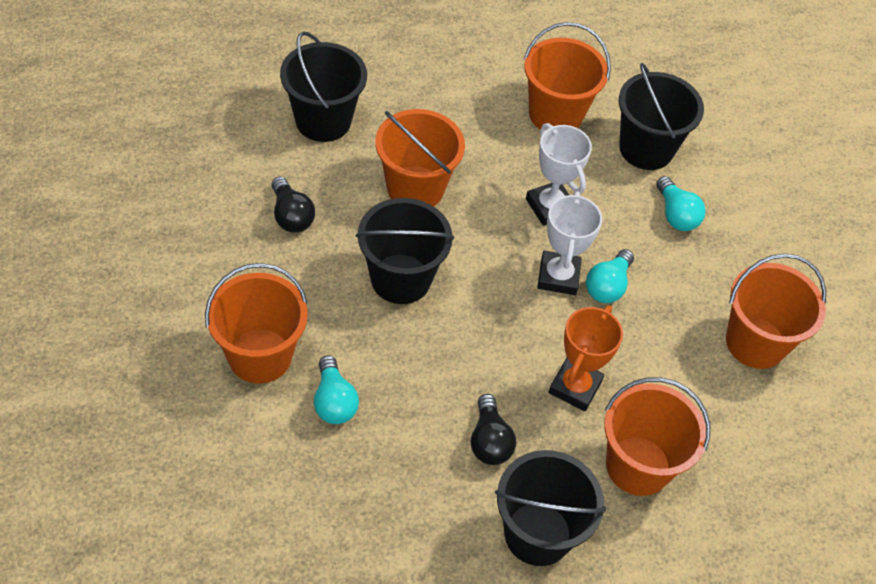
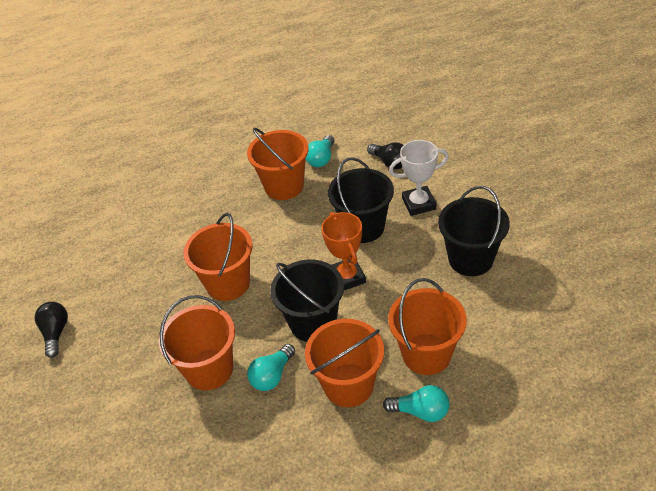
black bucket: 4 -> 3
white trophy: 2 -> 1

